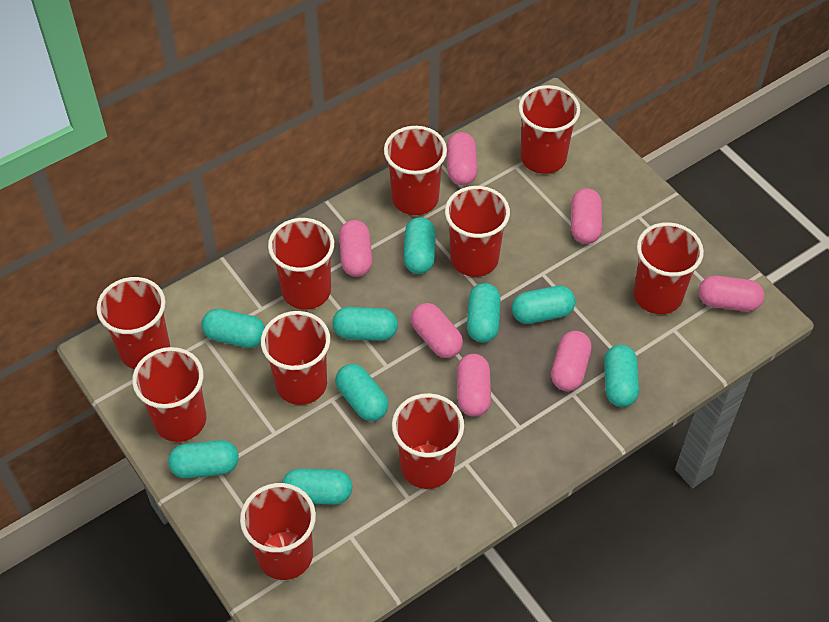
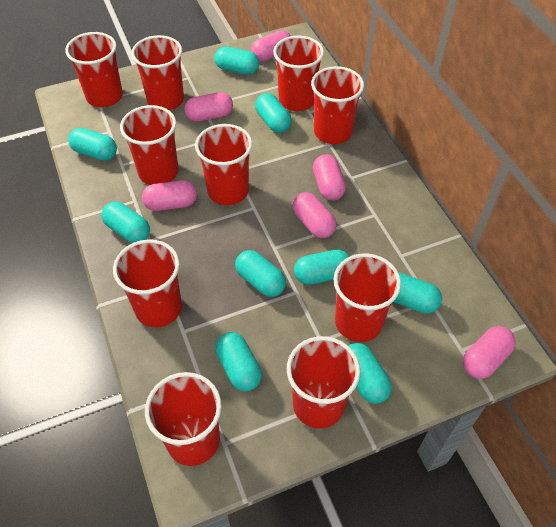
pink capsule: 7 -> 6

